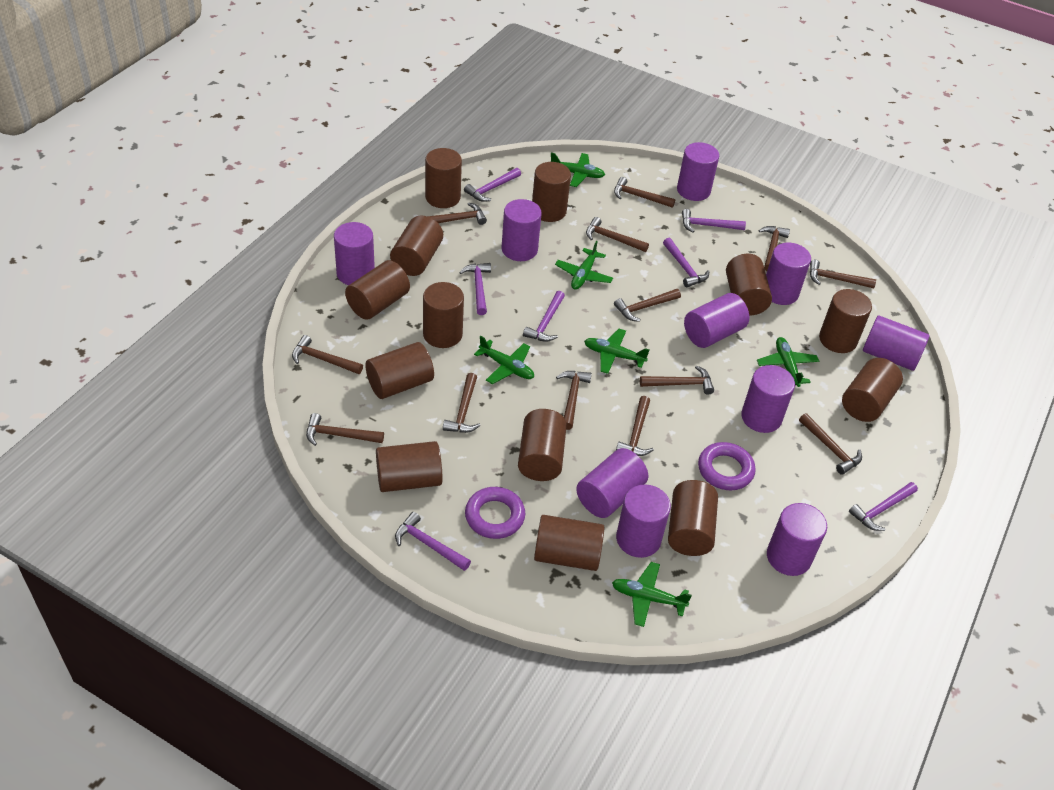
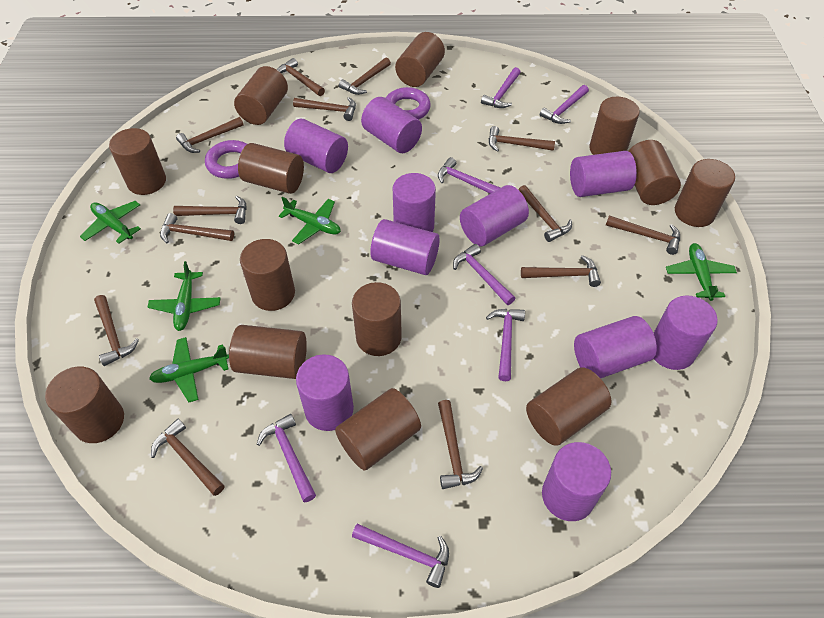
green plane: 6 -> 5

